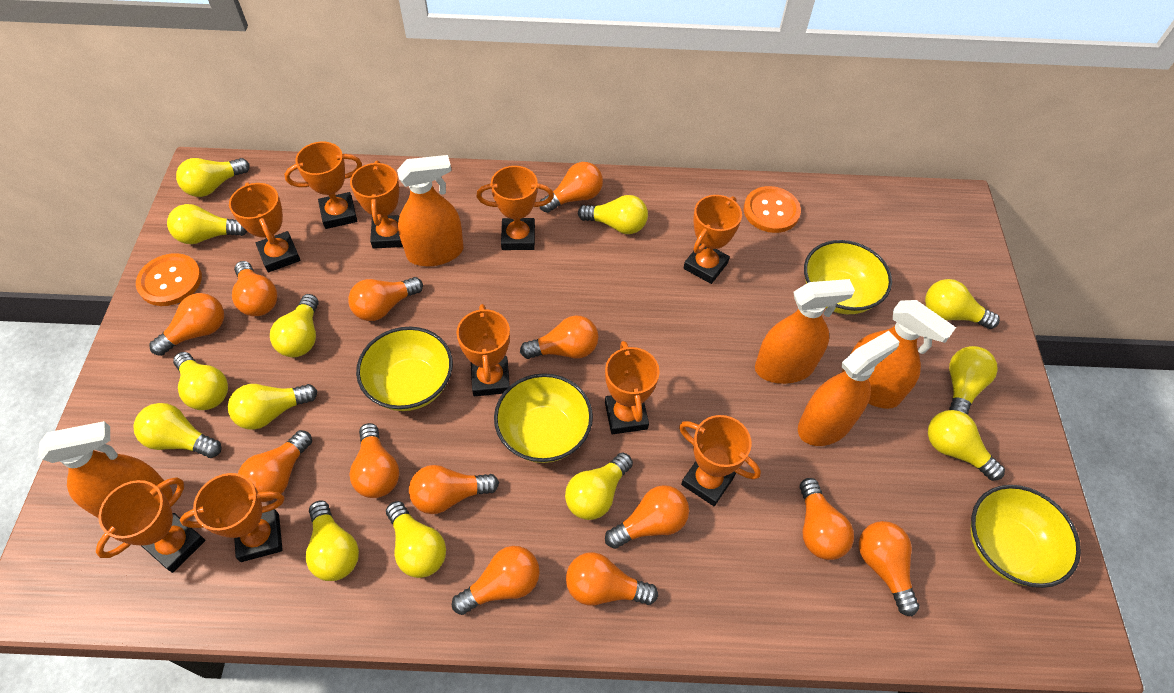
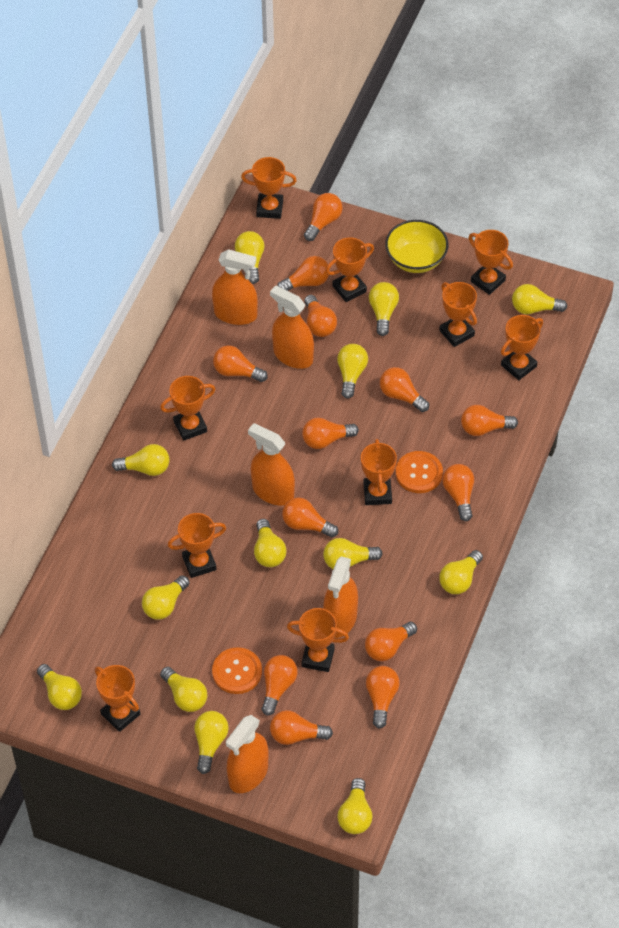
yellow bowl: 4 -> 1

